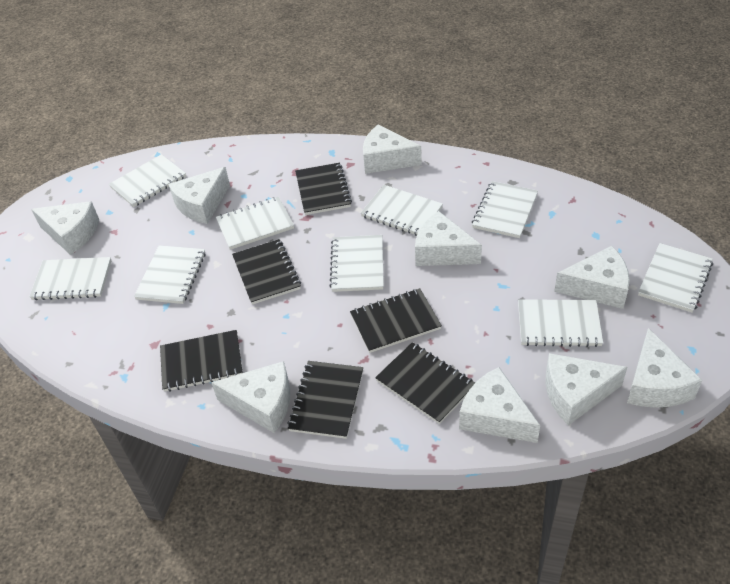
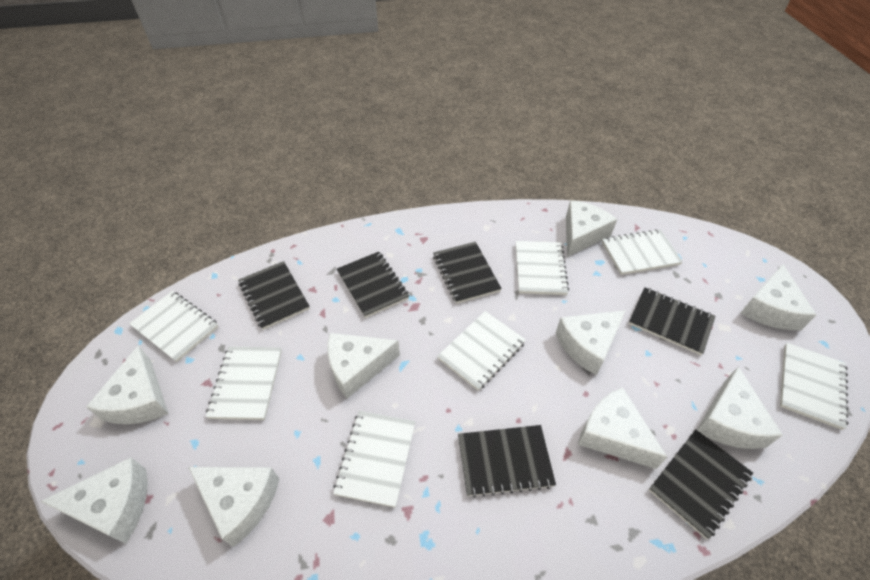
white notebook: 9 -> 7

